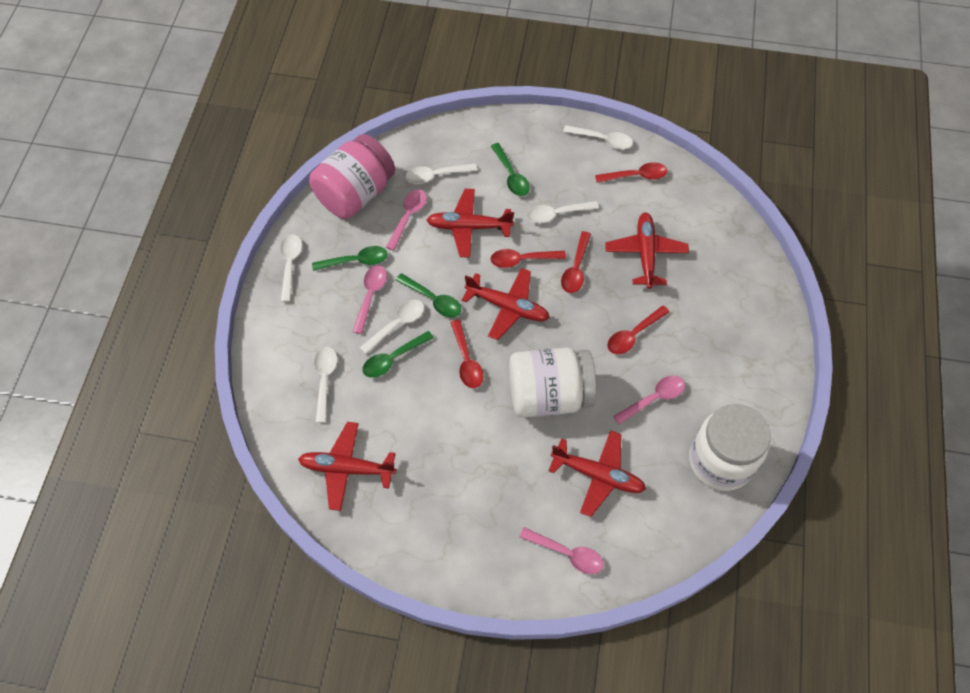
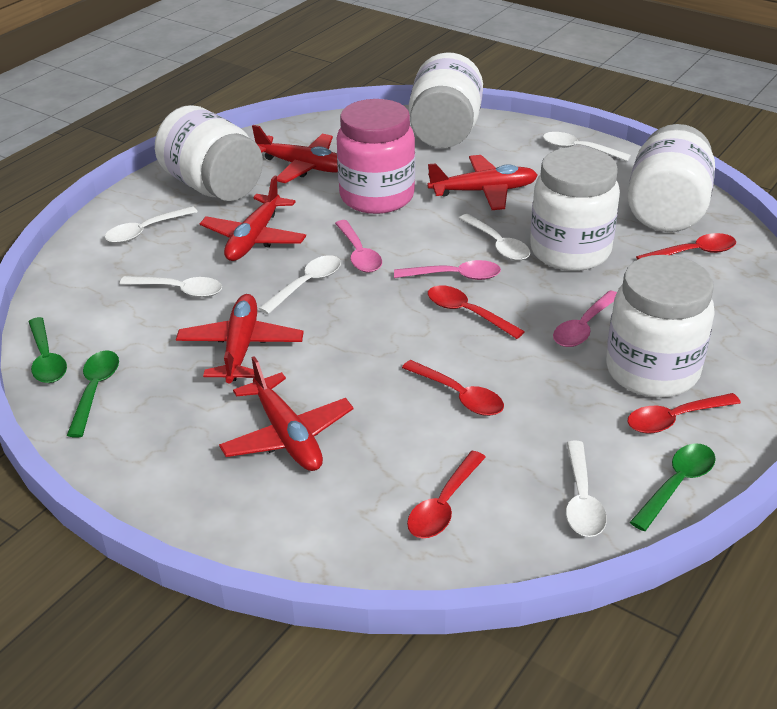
green spoon: 4 -> 3
pink spoon: 4 -> 3
white jar: 2 -> 5

